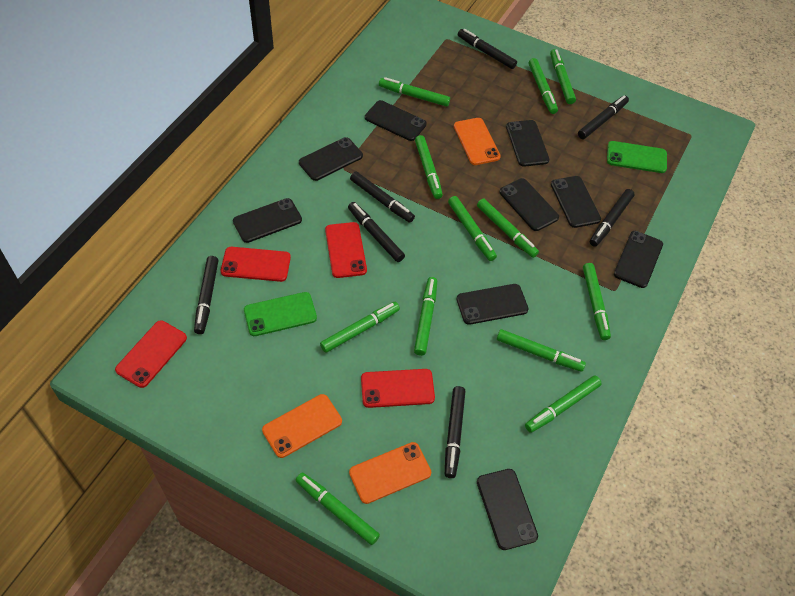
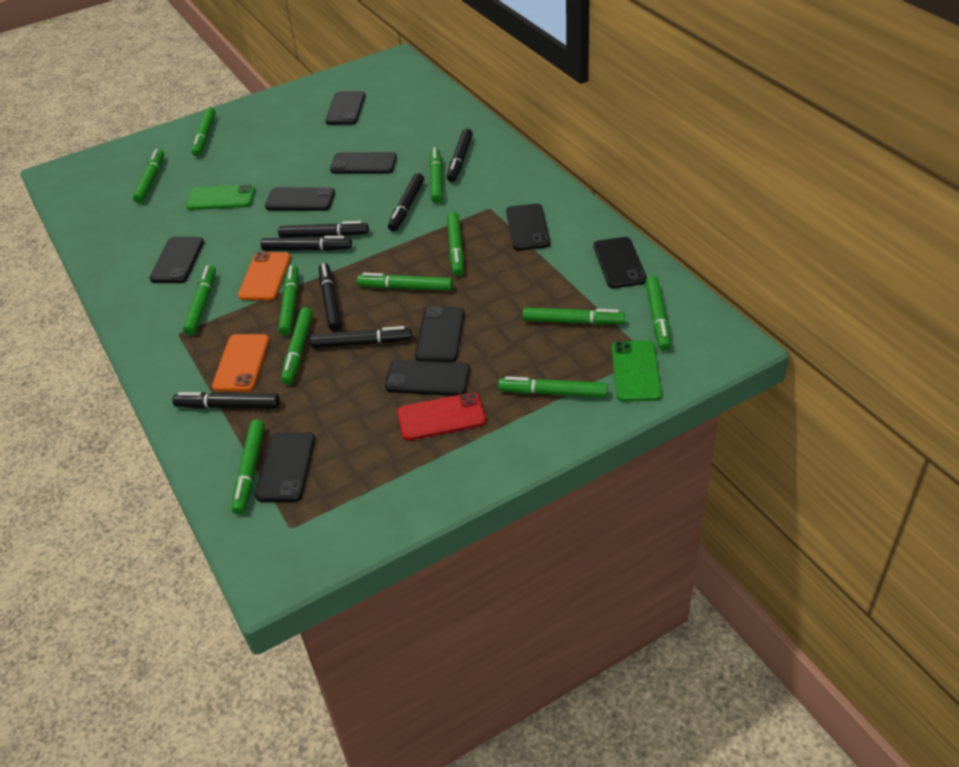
orange phone: 3 -> 2
red phone: 4 -> 1

